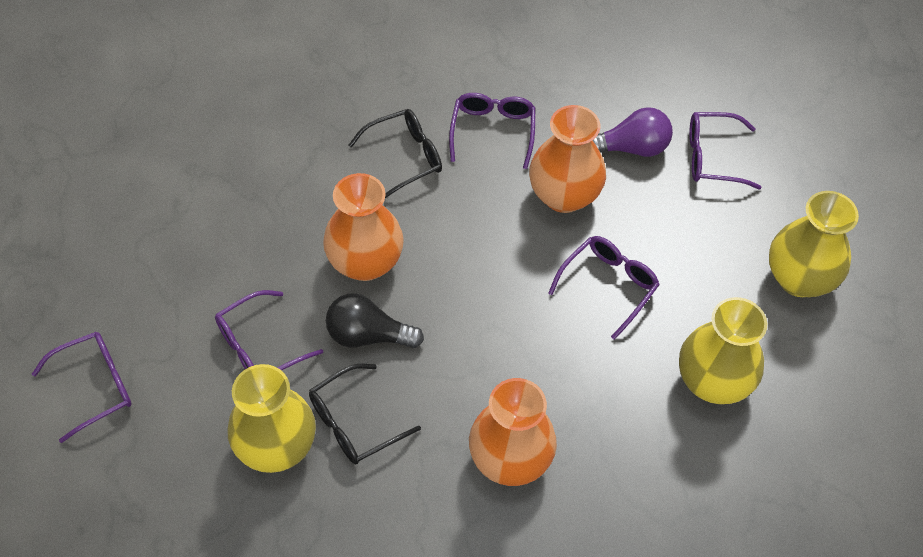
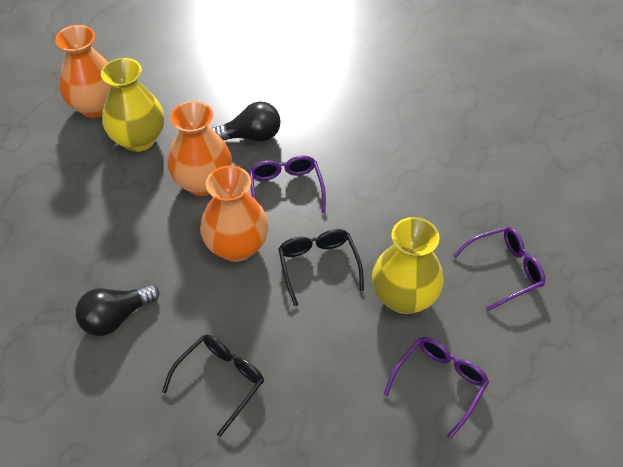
black light bulb: 1 -> 2
purple glasses: 5 -> 3
purple light bulb: 1 -> 0
yellow vase: 3 -> 2

